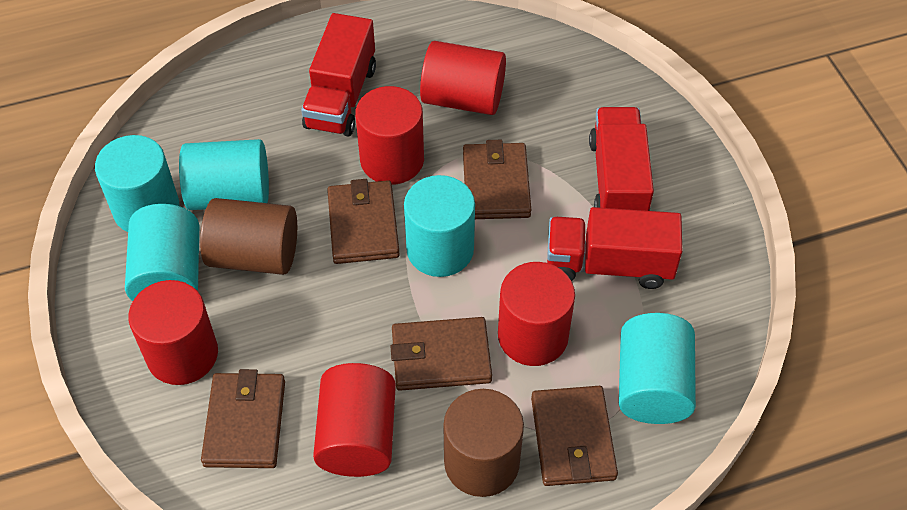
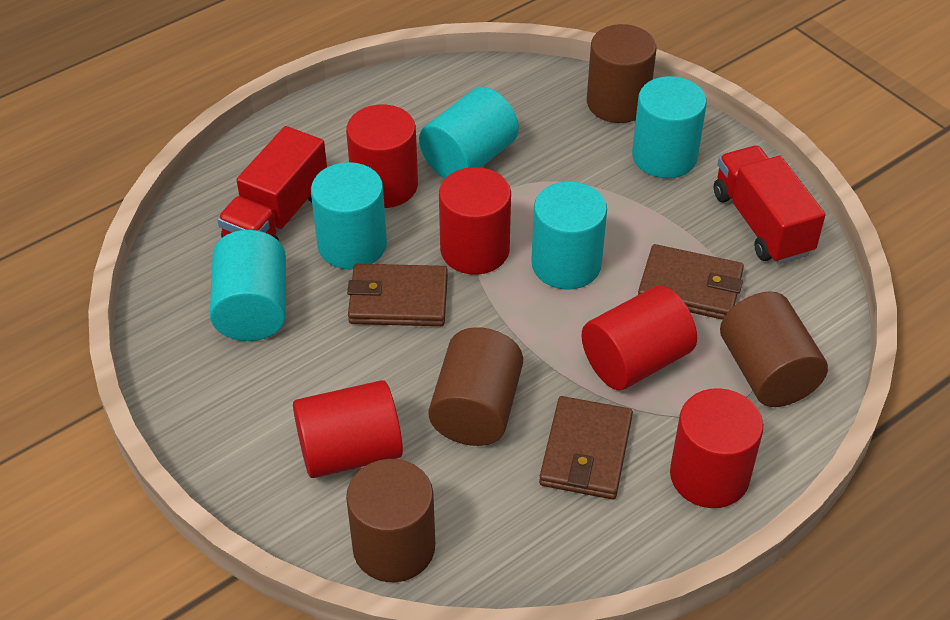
brown cylinder: 2 -> 4
brown wallet: 5 -> 3
red truck: 3 -> 2

